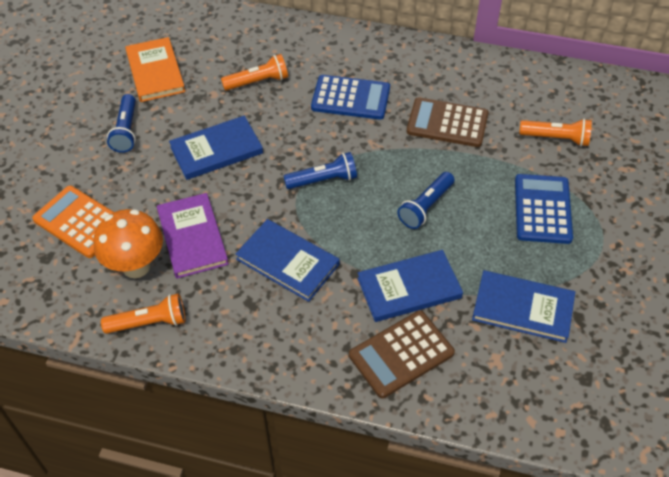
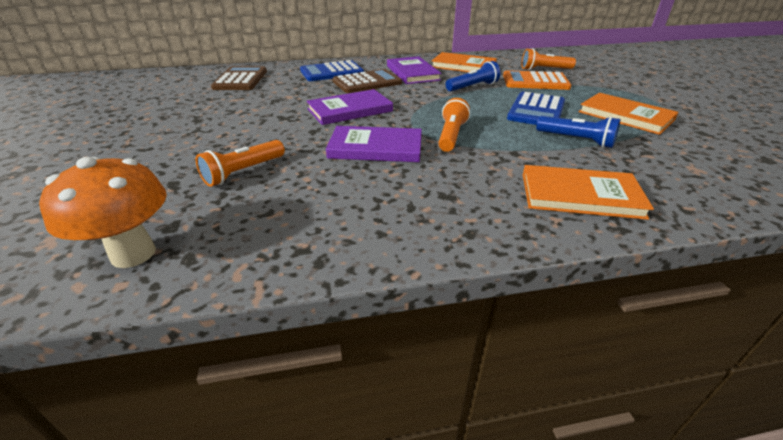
blue book: 4 -> 0
blue flashlight: 3 -> 2
orange book: 1 -> 3
purple book: 1 -> 3

